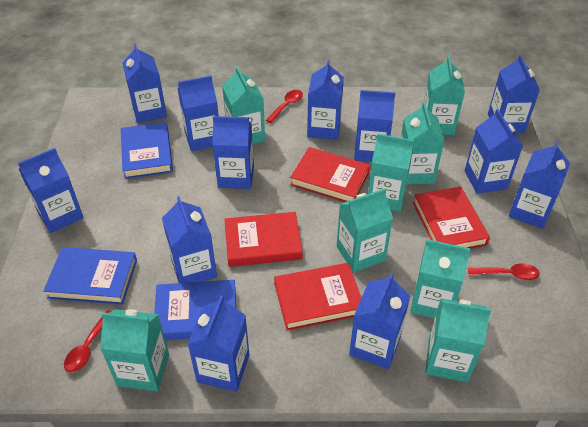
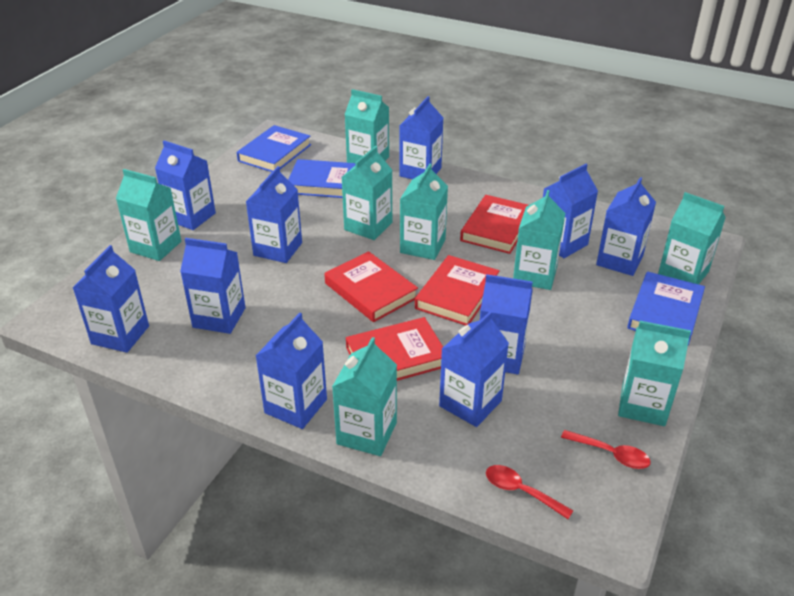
blue carton: 12 -> 10
red spoon: 3 -> 2

